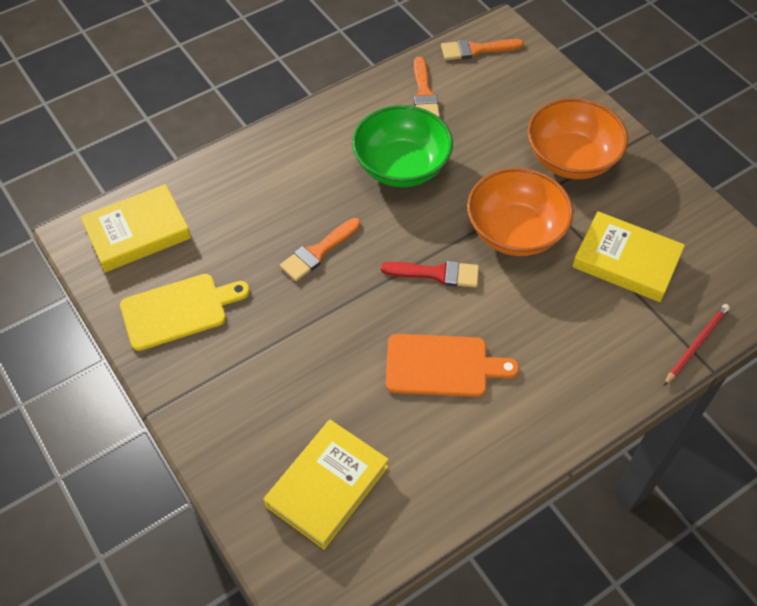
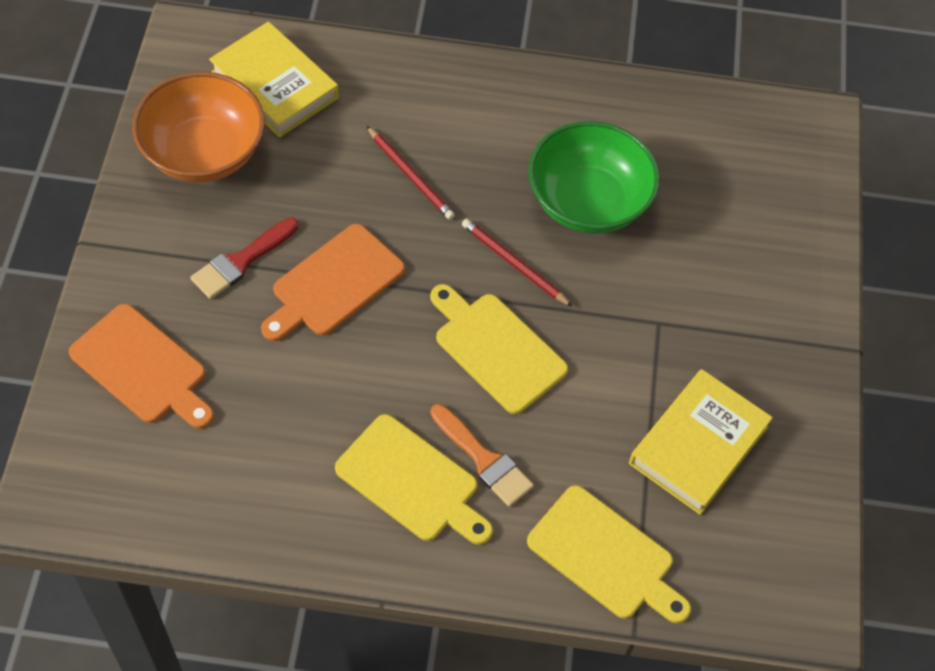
orange bowl: 2 -> 1
orange brush: 3 -> 1
orange cutting board: 1 -> 2
red pencil: 1 -> 2
yellow book: 3 -> 2
yellow cutting board: 1 -> 3

